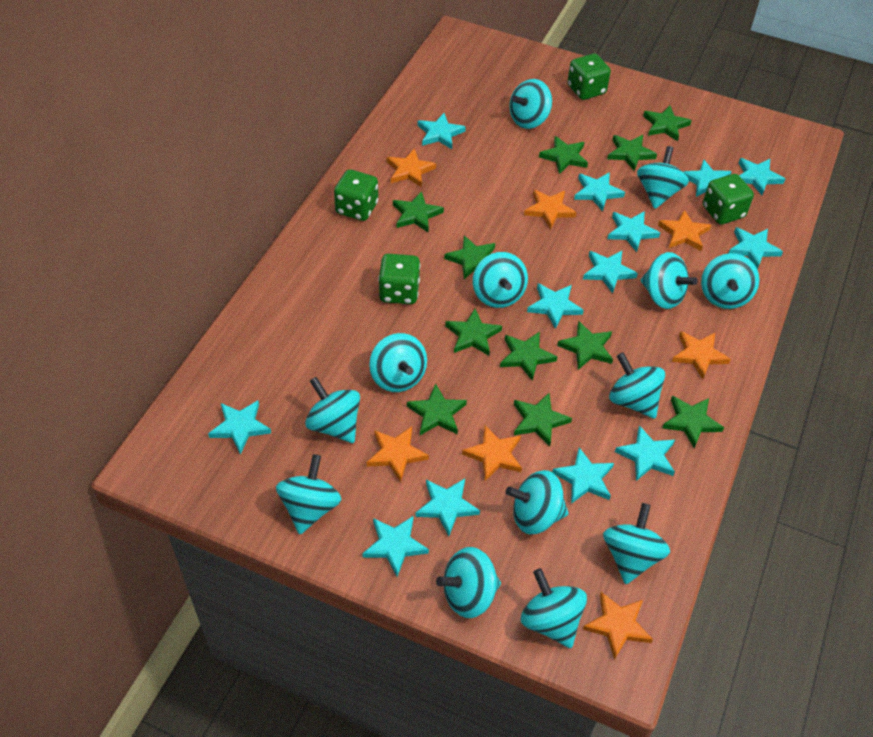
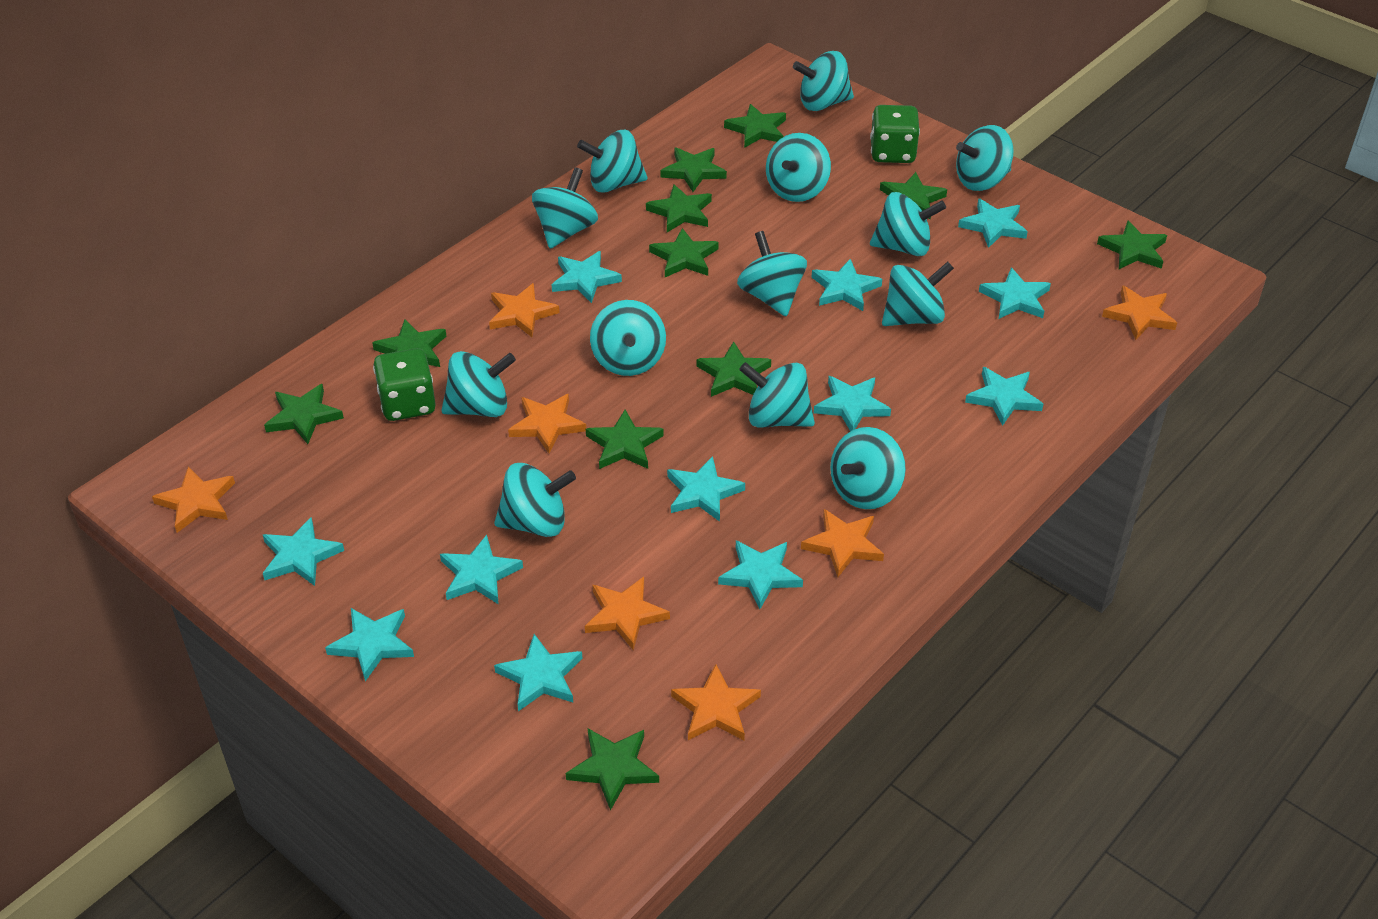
green dice: 4 -> 2
turquoise star: 13 -> 12

